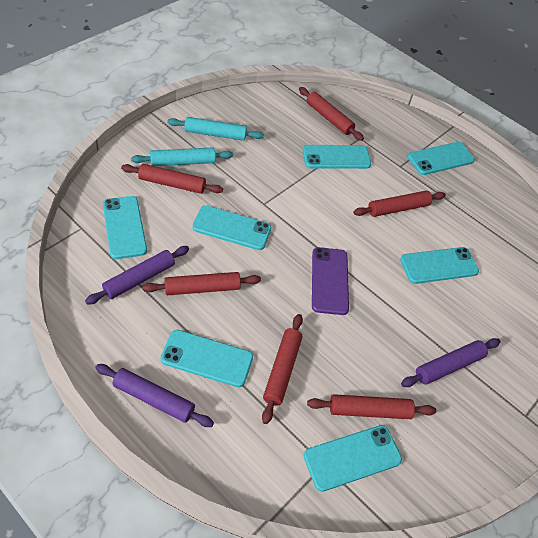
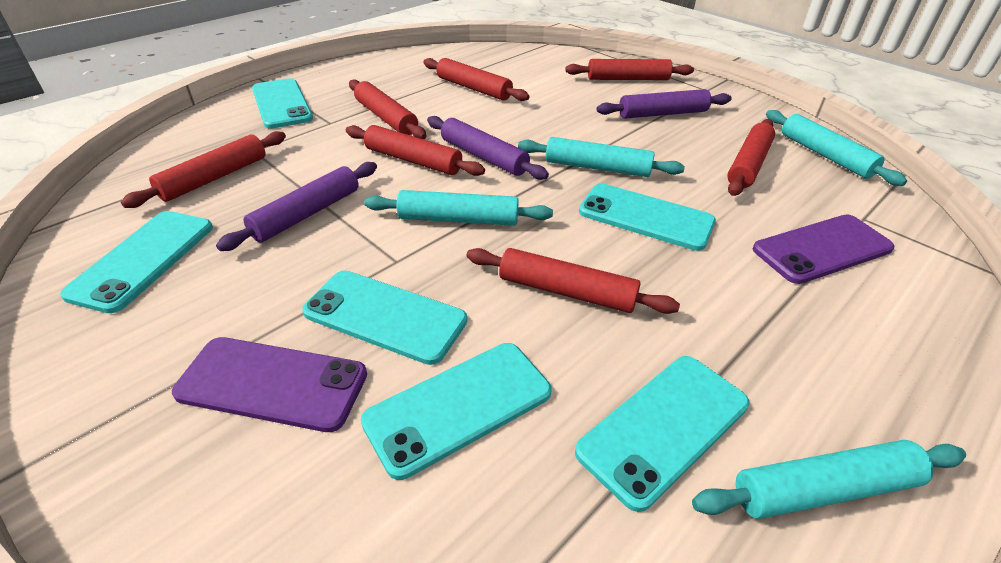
purple phone: 1 -> 2
red rolling pin: 6 -> 7
turquoise phone: 7 -> 6
turquoise rolling pin: 2 -> 4

